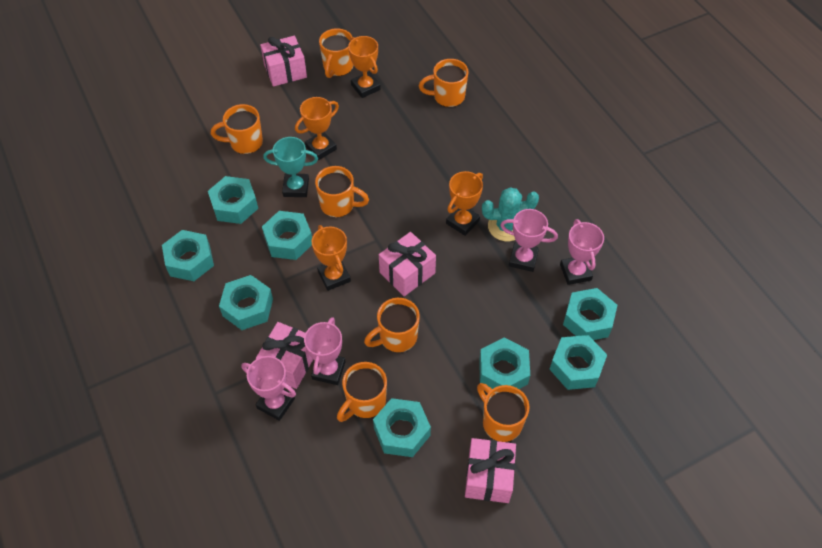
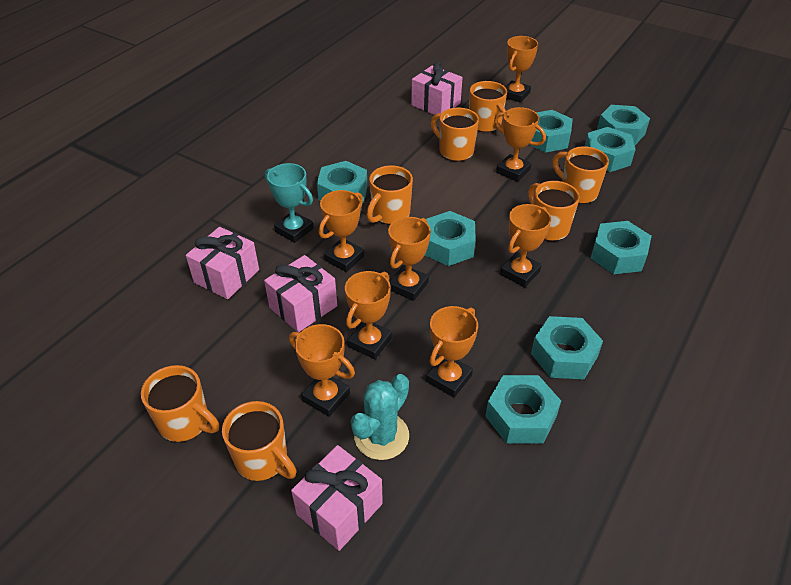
orange trophy: 4 -> 8
pink trophy: 4 -> 0

